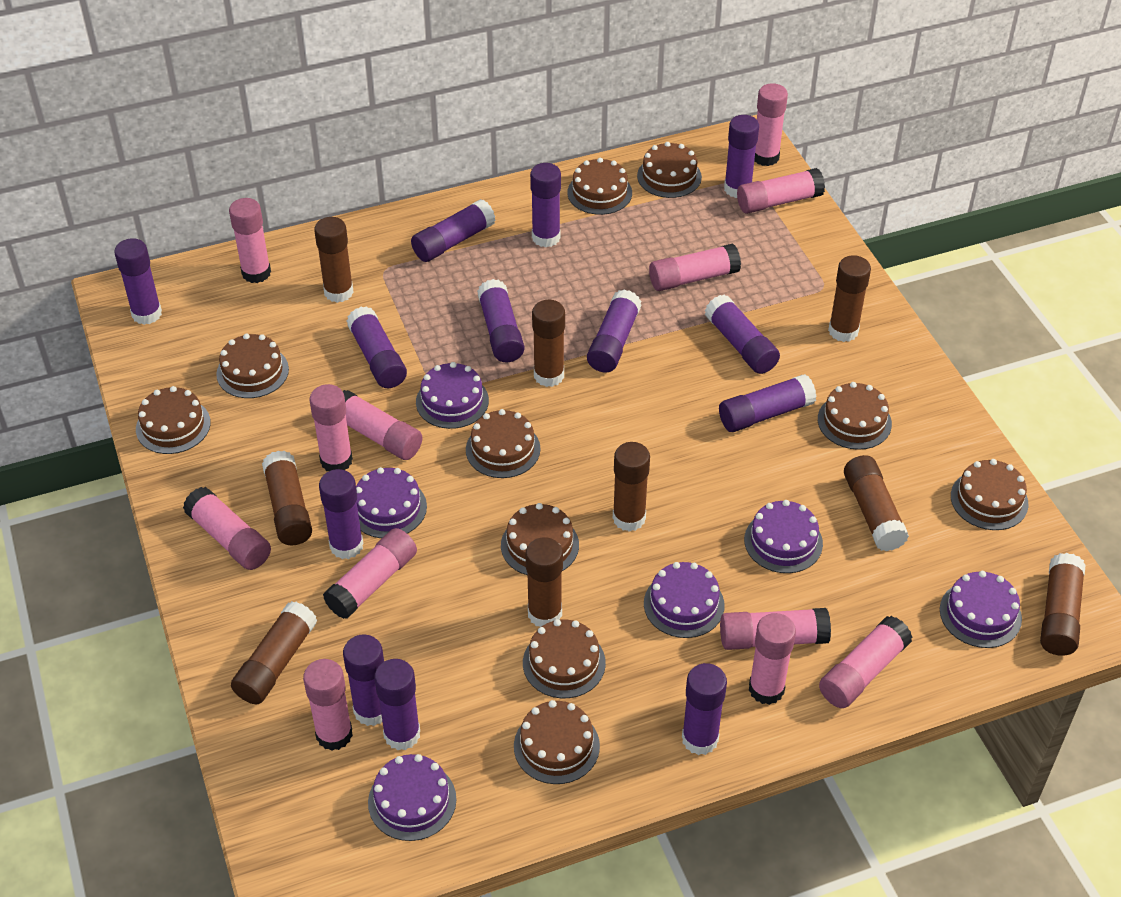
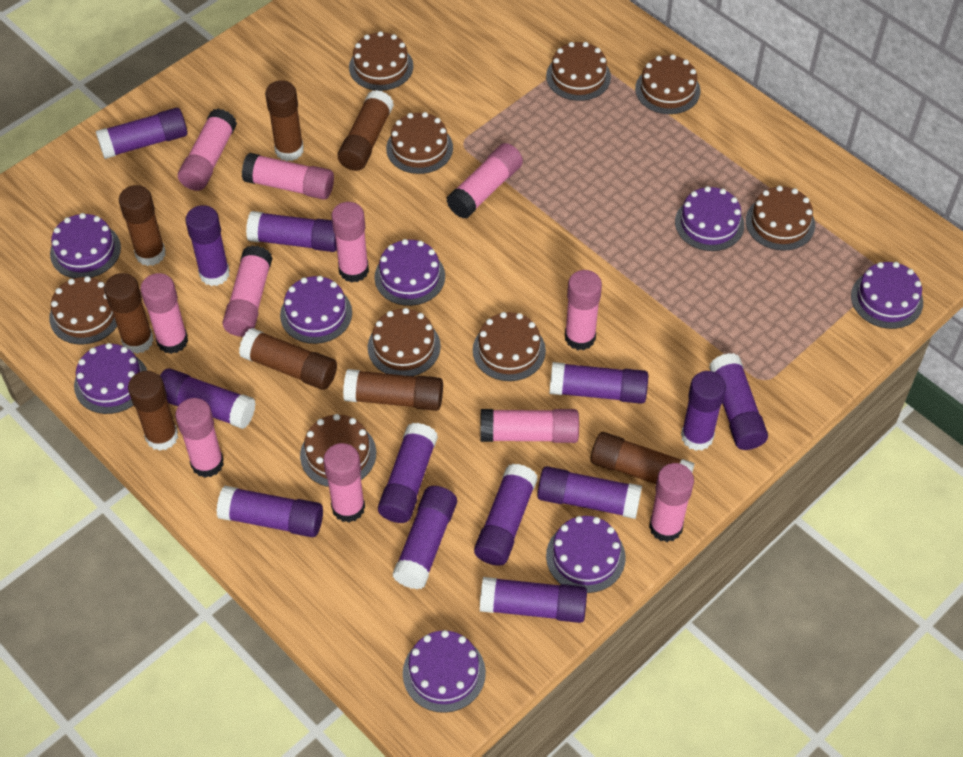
brown cake: 10 -> 9
brown glue stick: 9 -> 8
pink glue stick: 12 -> 11
purple cake: 6 -> 8

